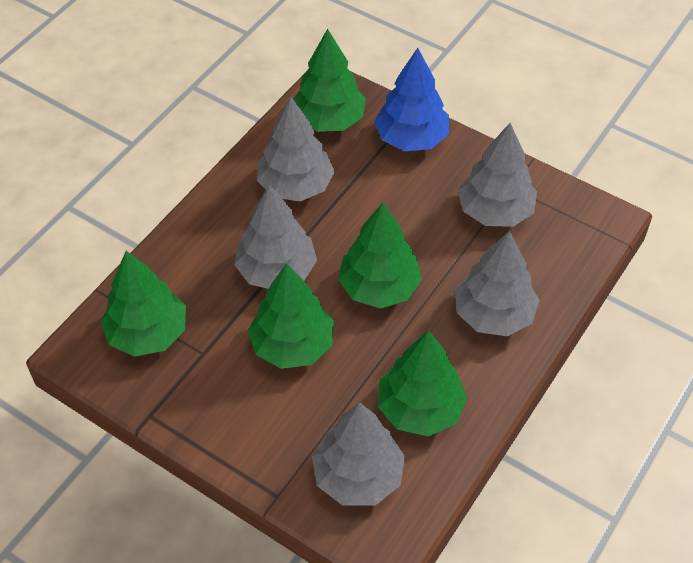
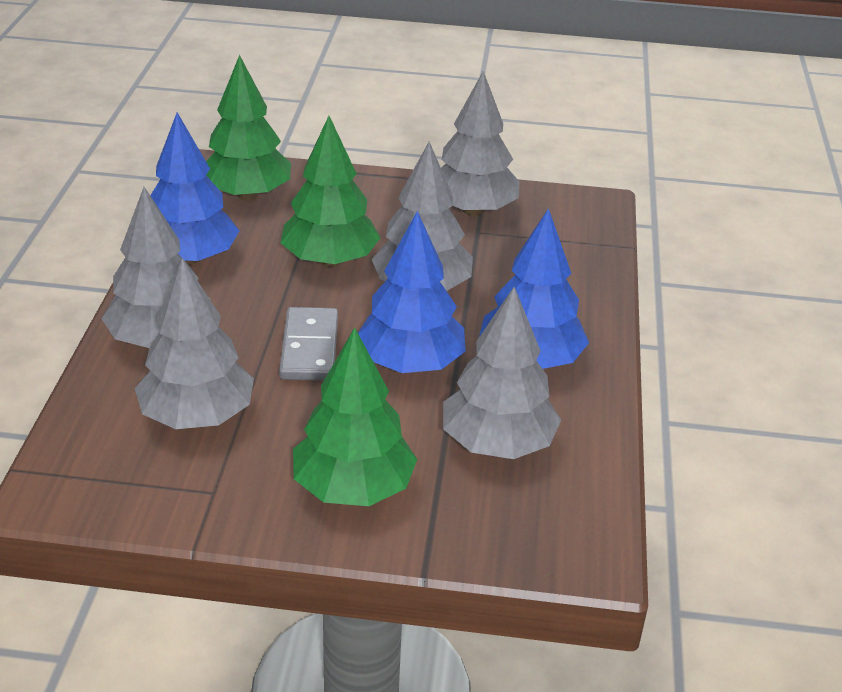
blue tree: 1 -> 3
green tree: 5 -> 3
grey domino: 0 -> 1

